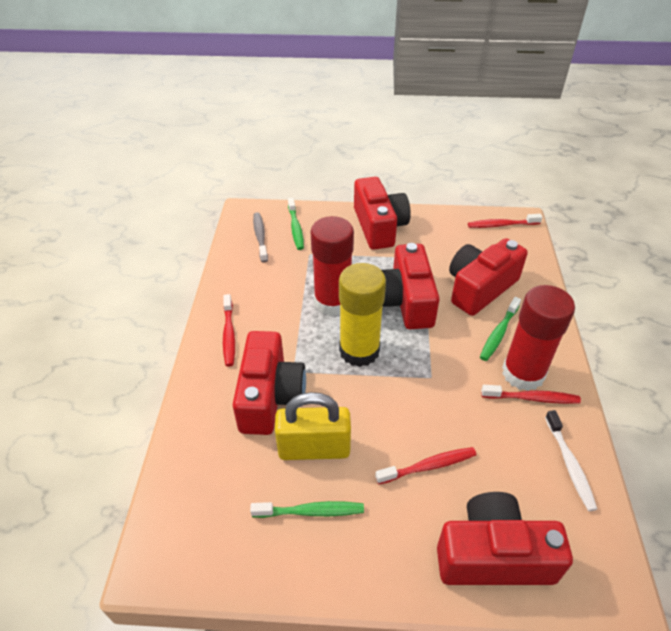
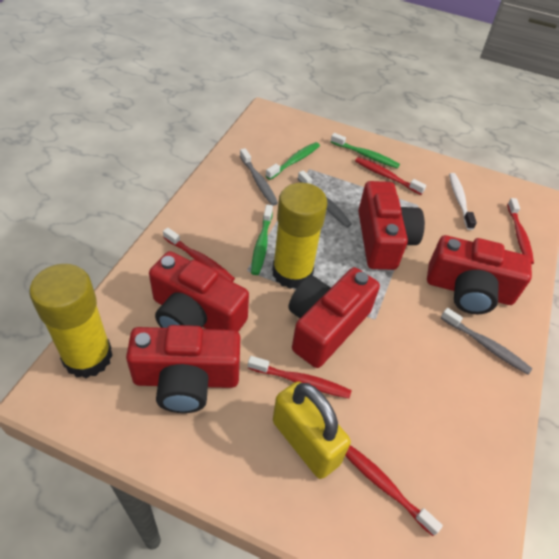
grey toothbrush: 1 -> 3
red glue stick: 2 -> 0
red toothbrush: 4 -> 5
yellow glue stick: 1 -> 2

